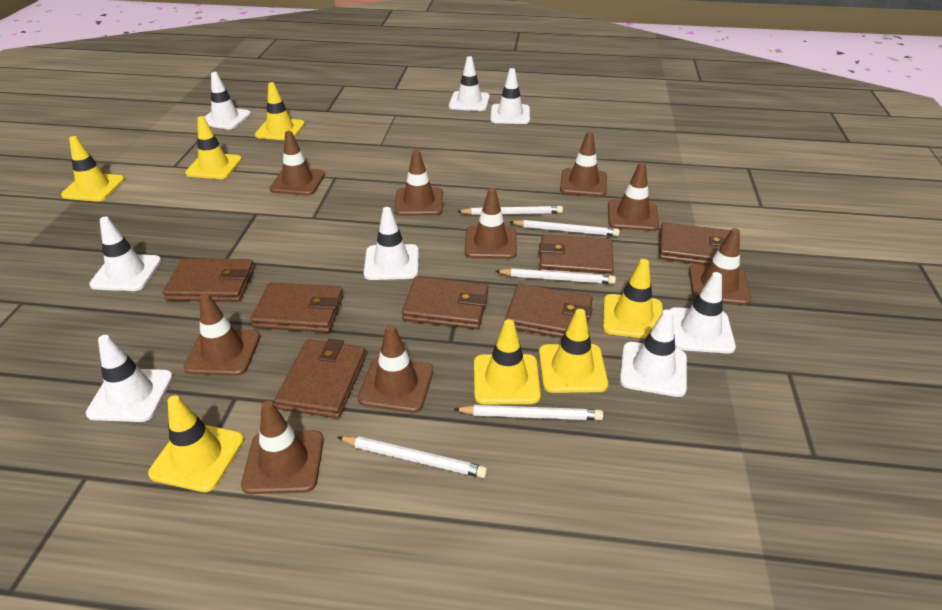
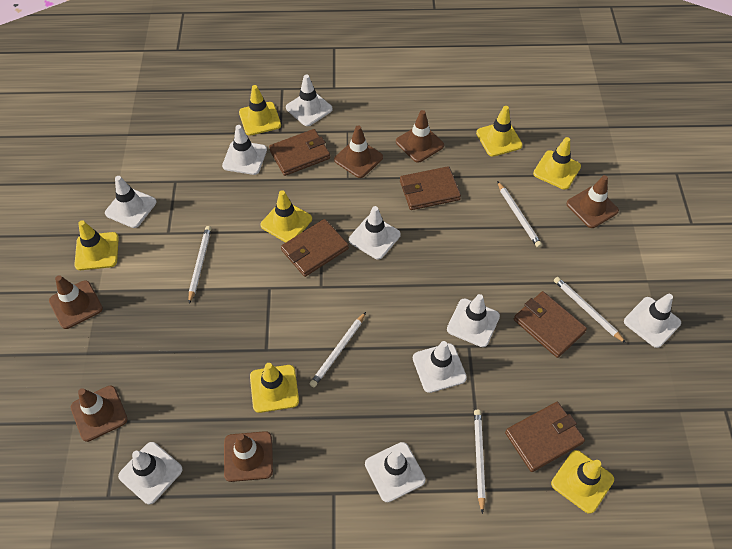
brown traffic cone: 9 -> 6
brown wallet: 7 -> 5
white traffic cone: 8 -> 9

